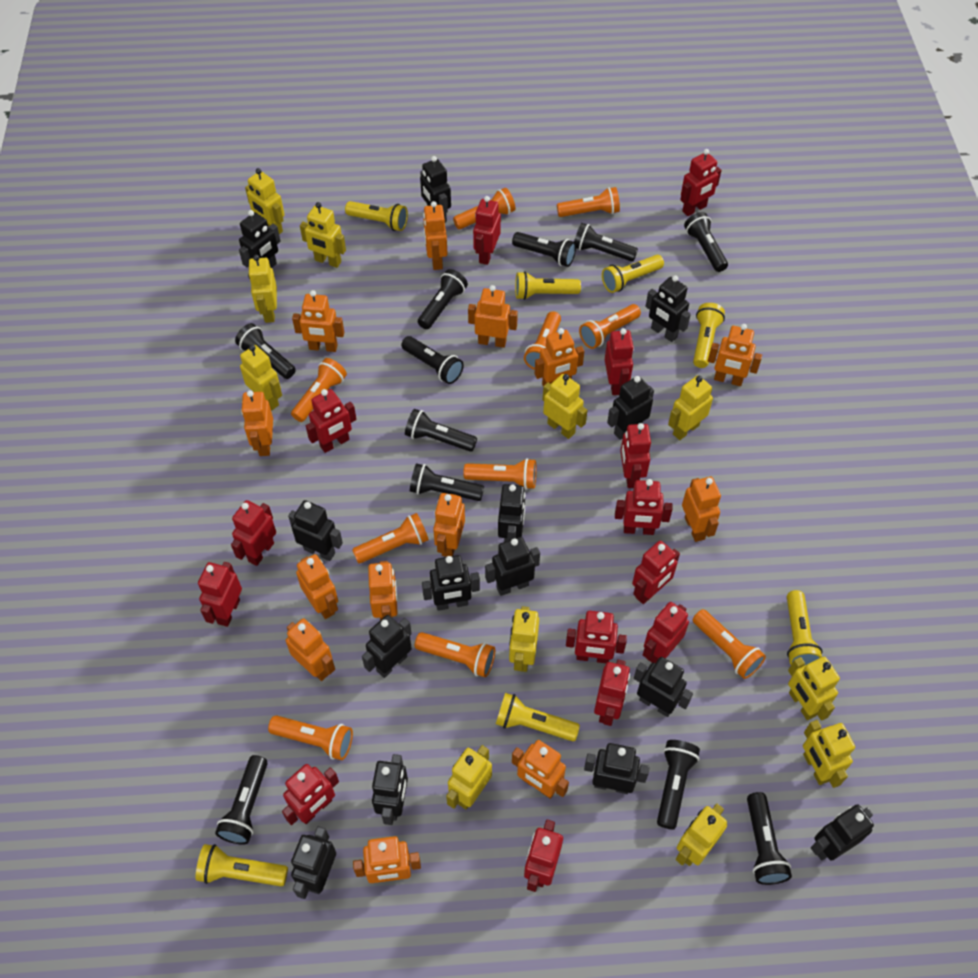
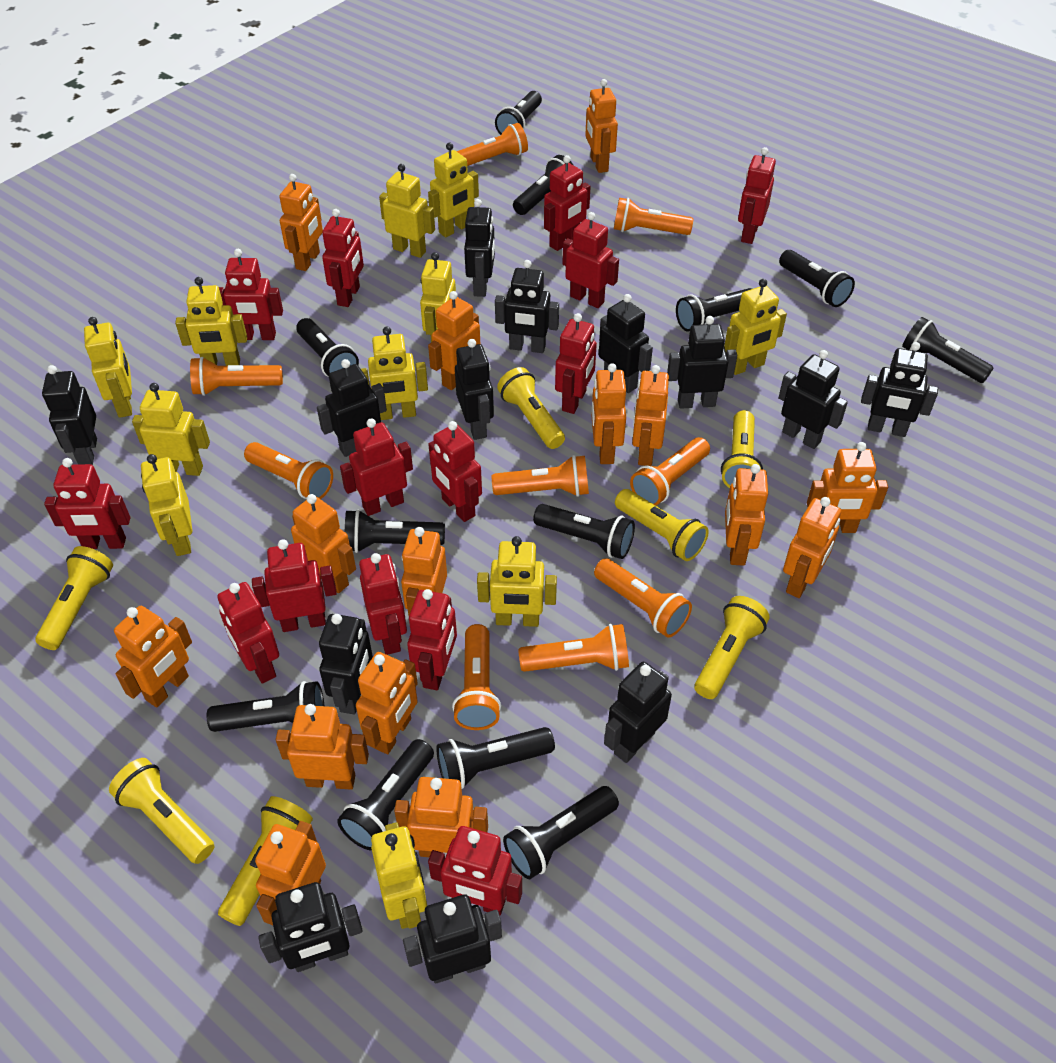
black flashlight: 11 -> 12
black robot: 14 -> 13
orange flashlight: 10 -> 9
orange robot: 13 -> 15

